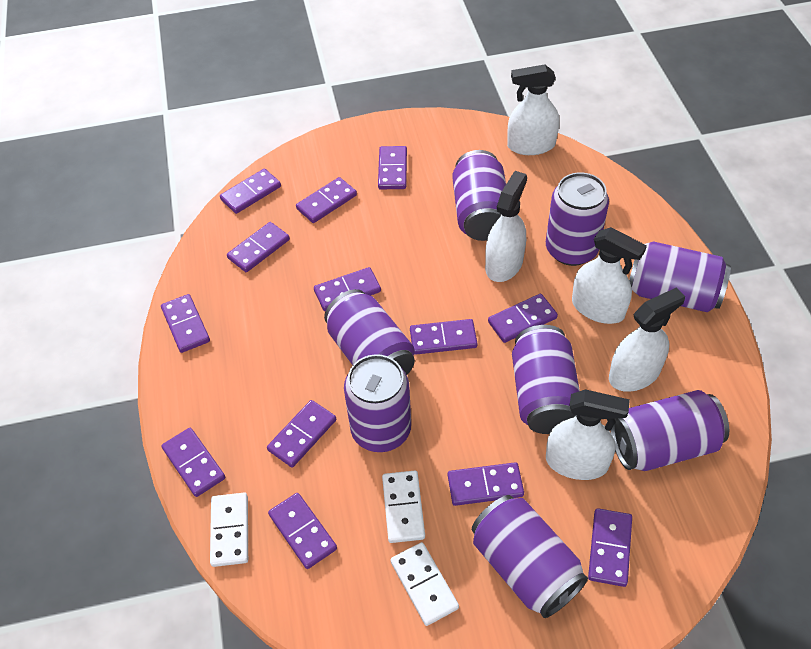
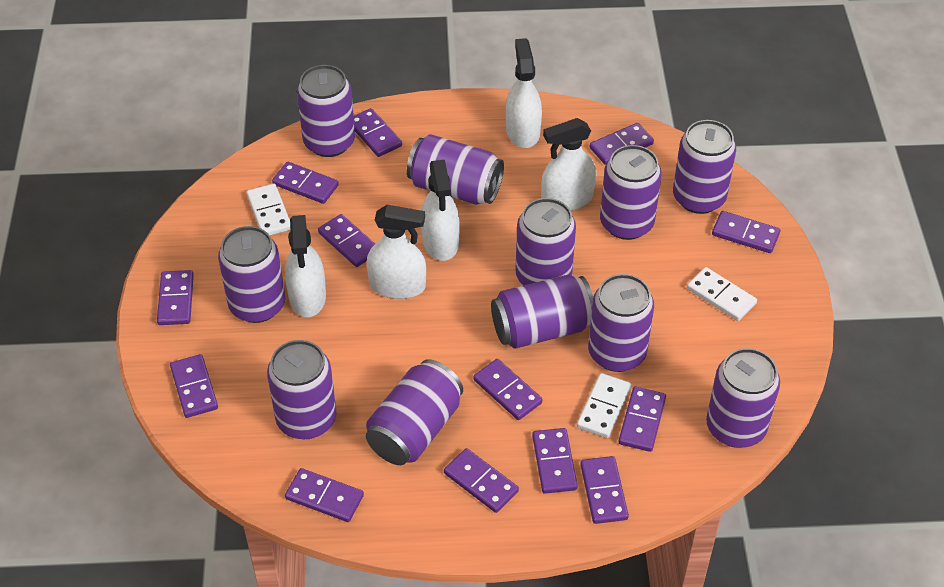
purple can: 8 -> 11

